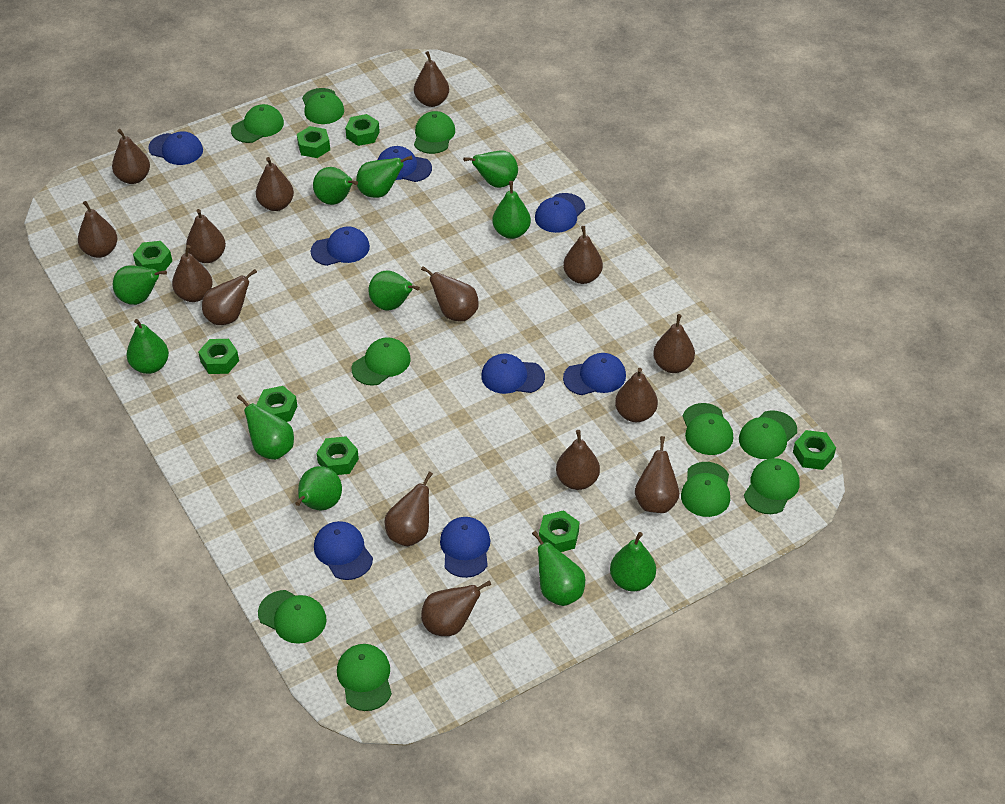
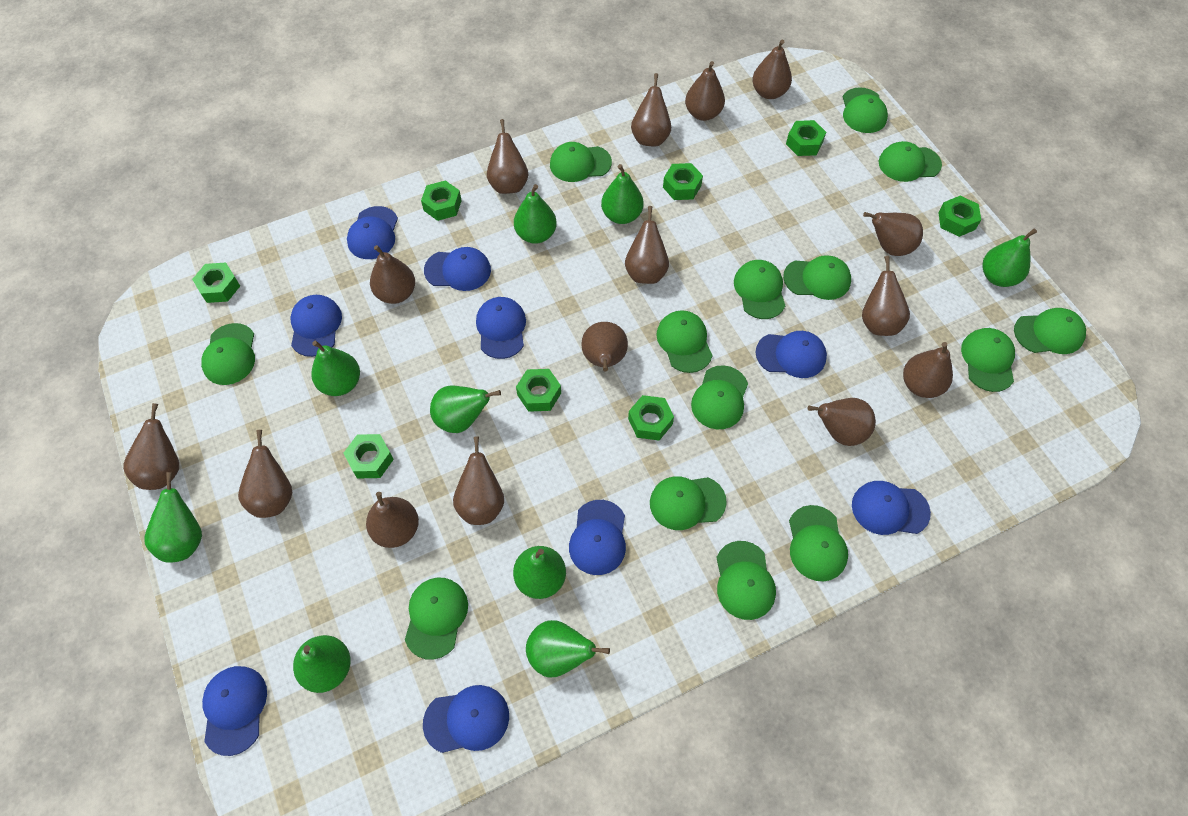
blue cap: 8 -> 9
green cap: 10 -> 14
green pear: 11 -> 9

